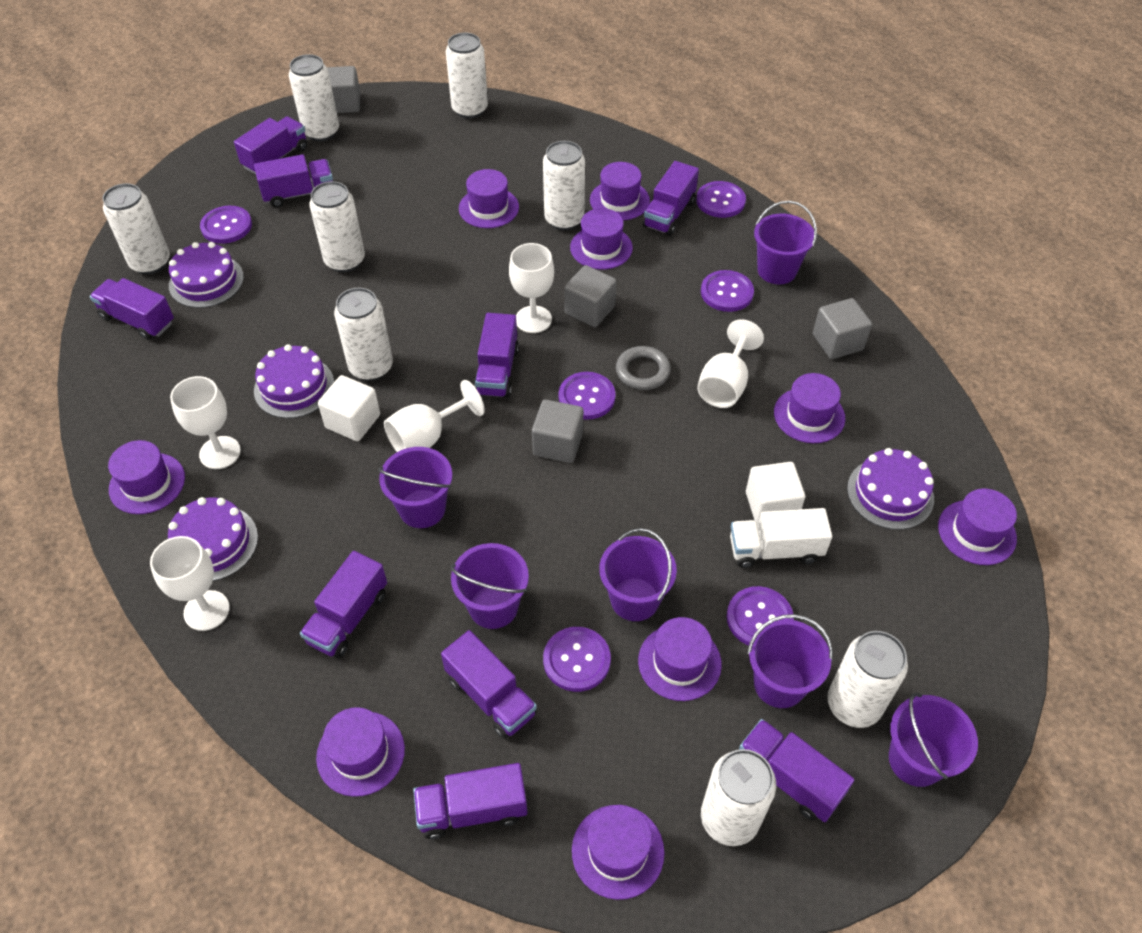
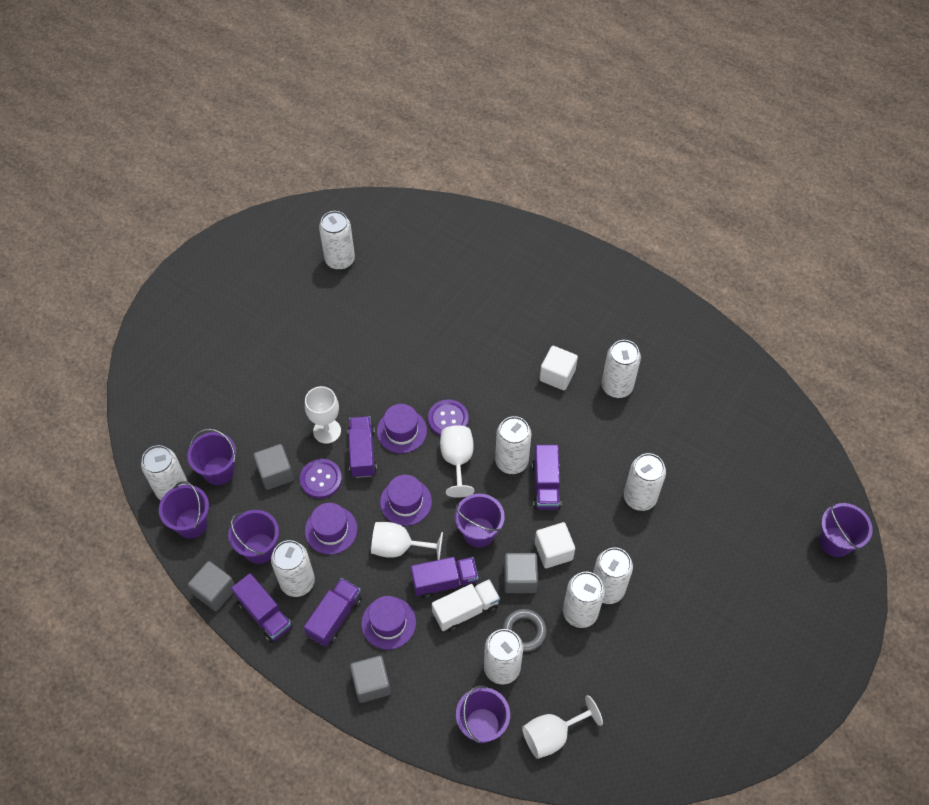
purple button: 6 -> 2
purple cake: 4 -> 0
purple hat: 9 -> 4
purple truck: 9 -> 5
white can: 8 -> 9
white goblet: 5 -> 4

